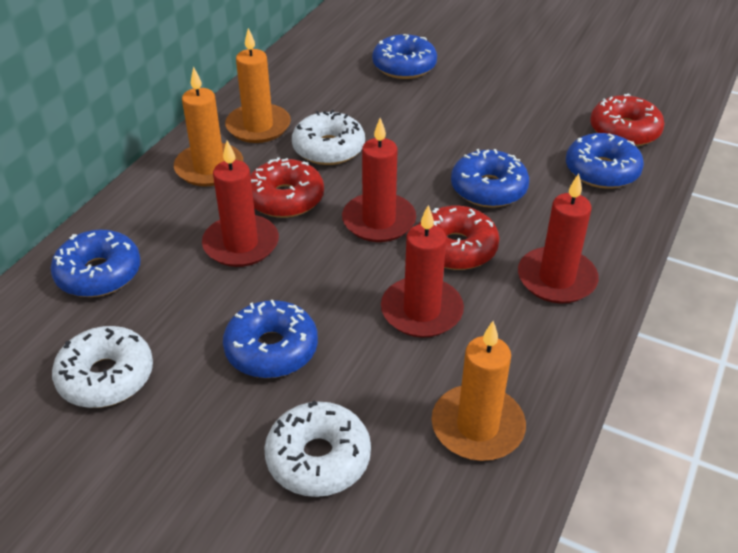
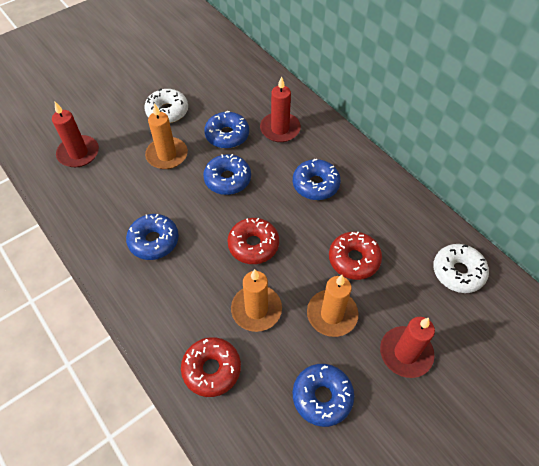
red candle: 4 -> 3
white donut: 3 -> 2

